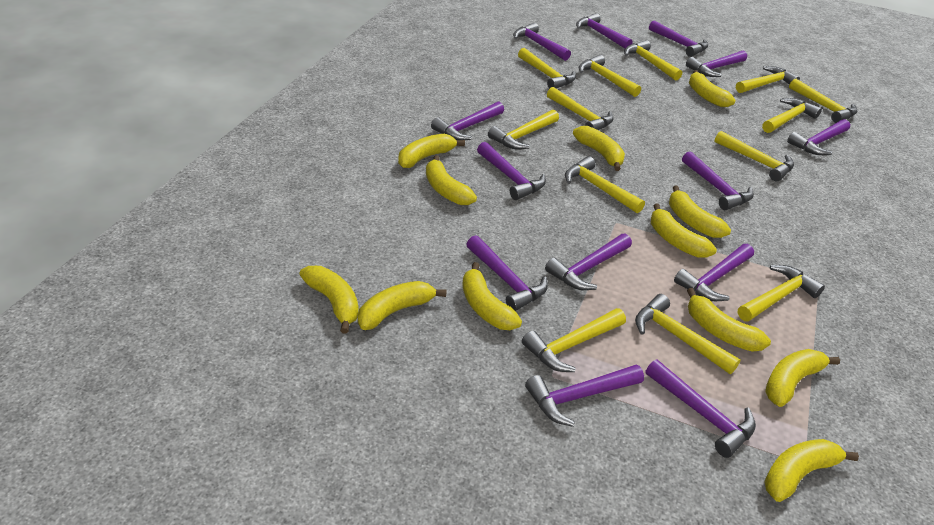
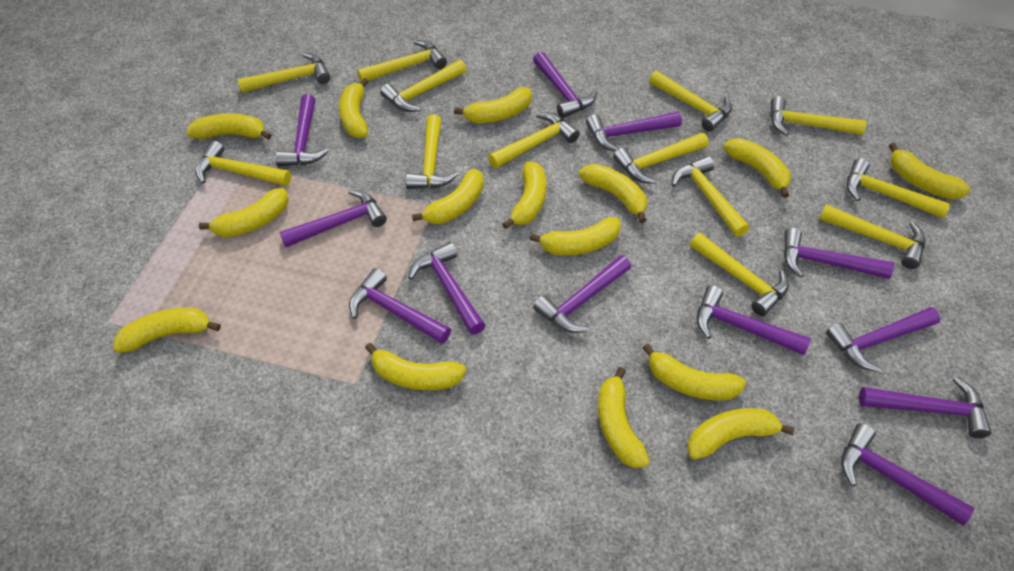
purple hammer: 13 -> 12
yellow banana: 12 -> 15

